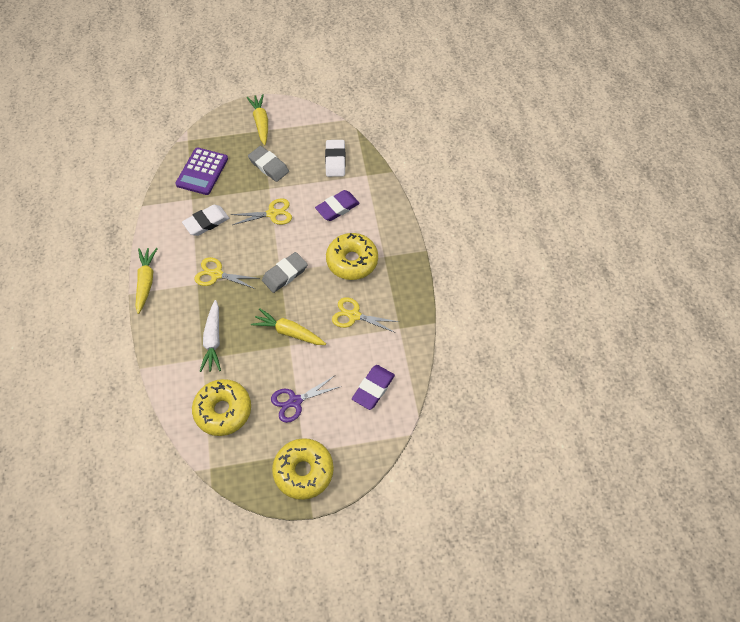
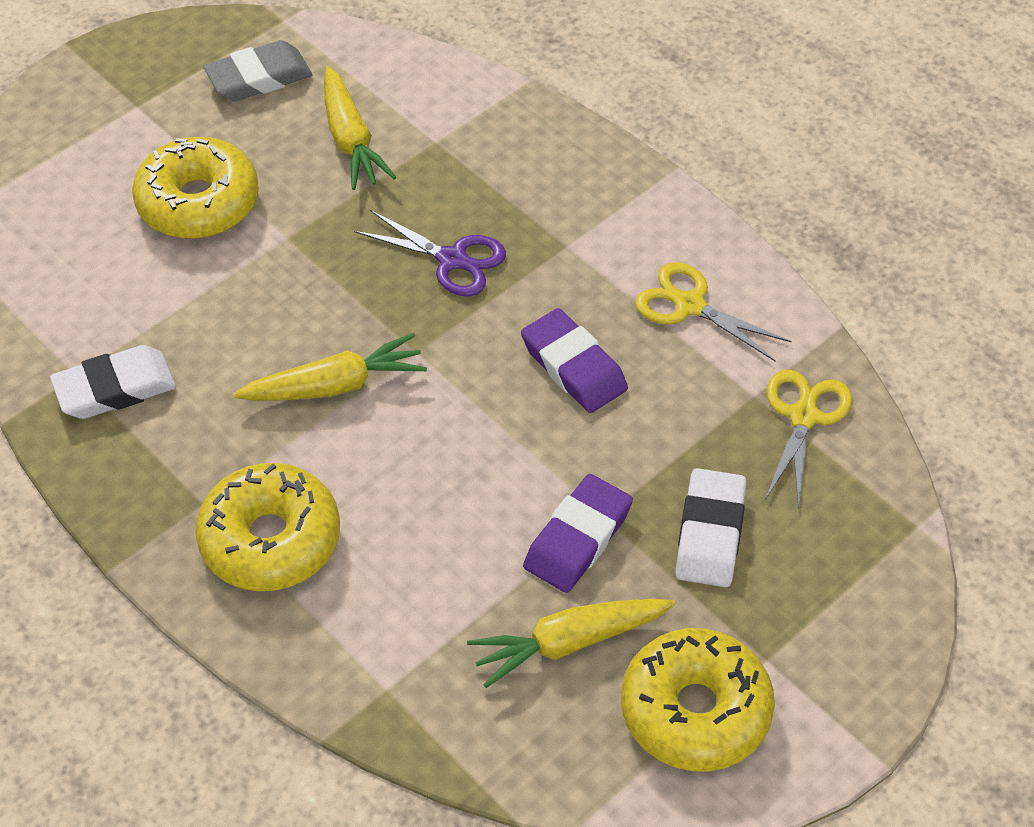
grey eraser: 2 -> 1
purple calculator: 1 -> 0
white carrot: 1 -> 0
yellow scissors: 3 -> 2

